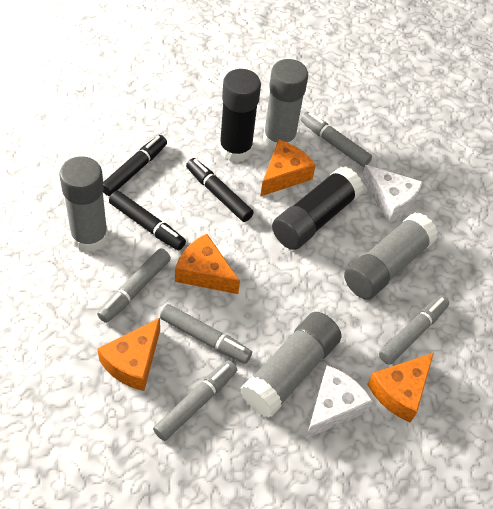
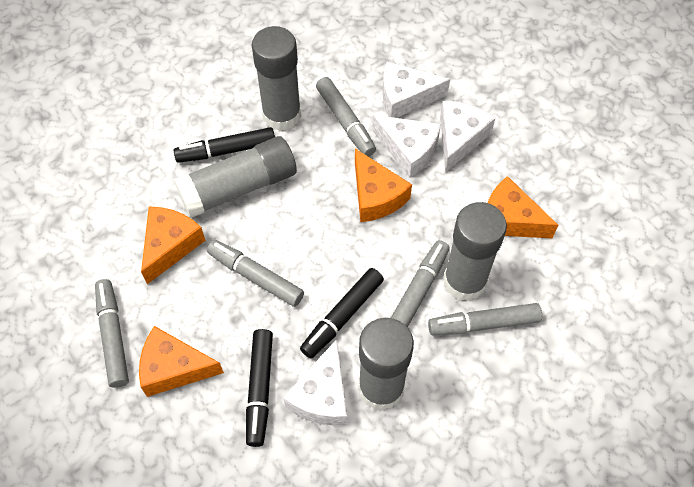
black glue stick: 2 -> 0
white cheese: 2 -> 4

